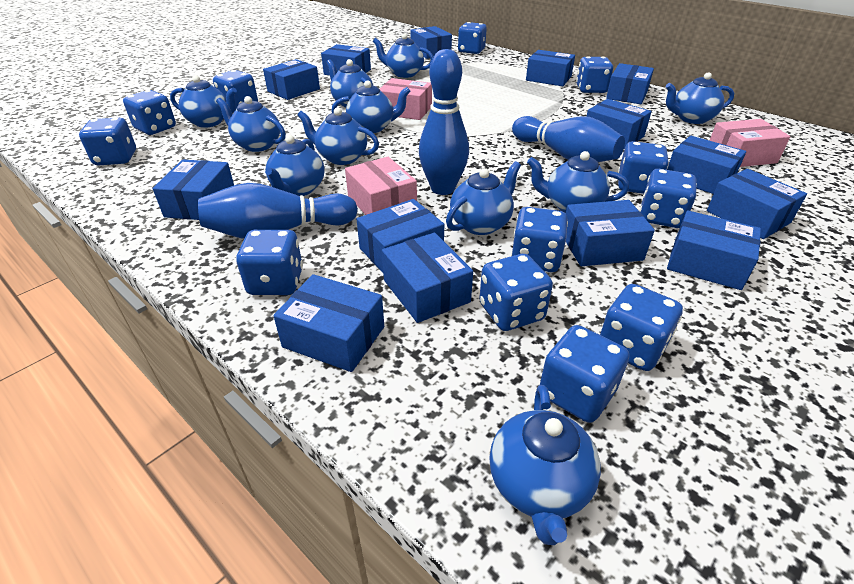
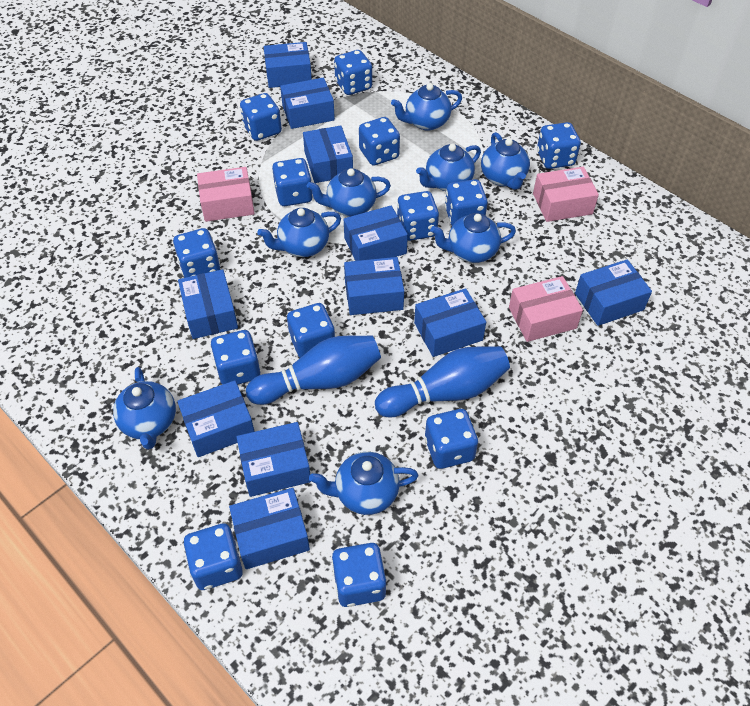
blue bowling pin: 3 -> 2
blue box: 14 -> 11
blue dice: 12 -> 13
blue teapot: 11 -> 8

